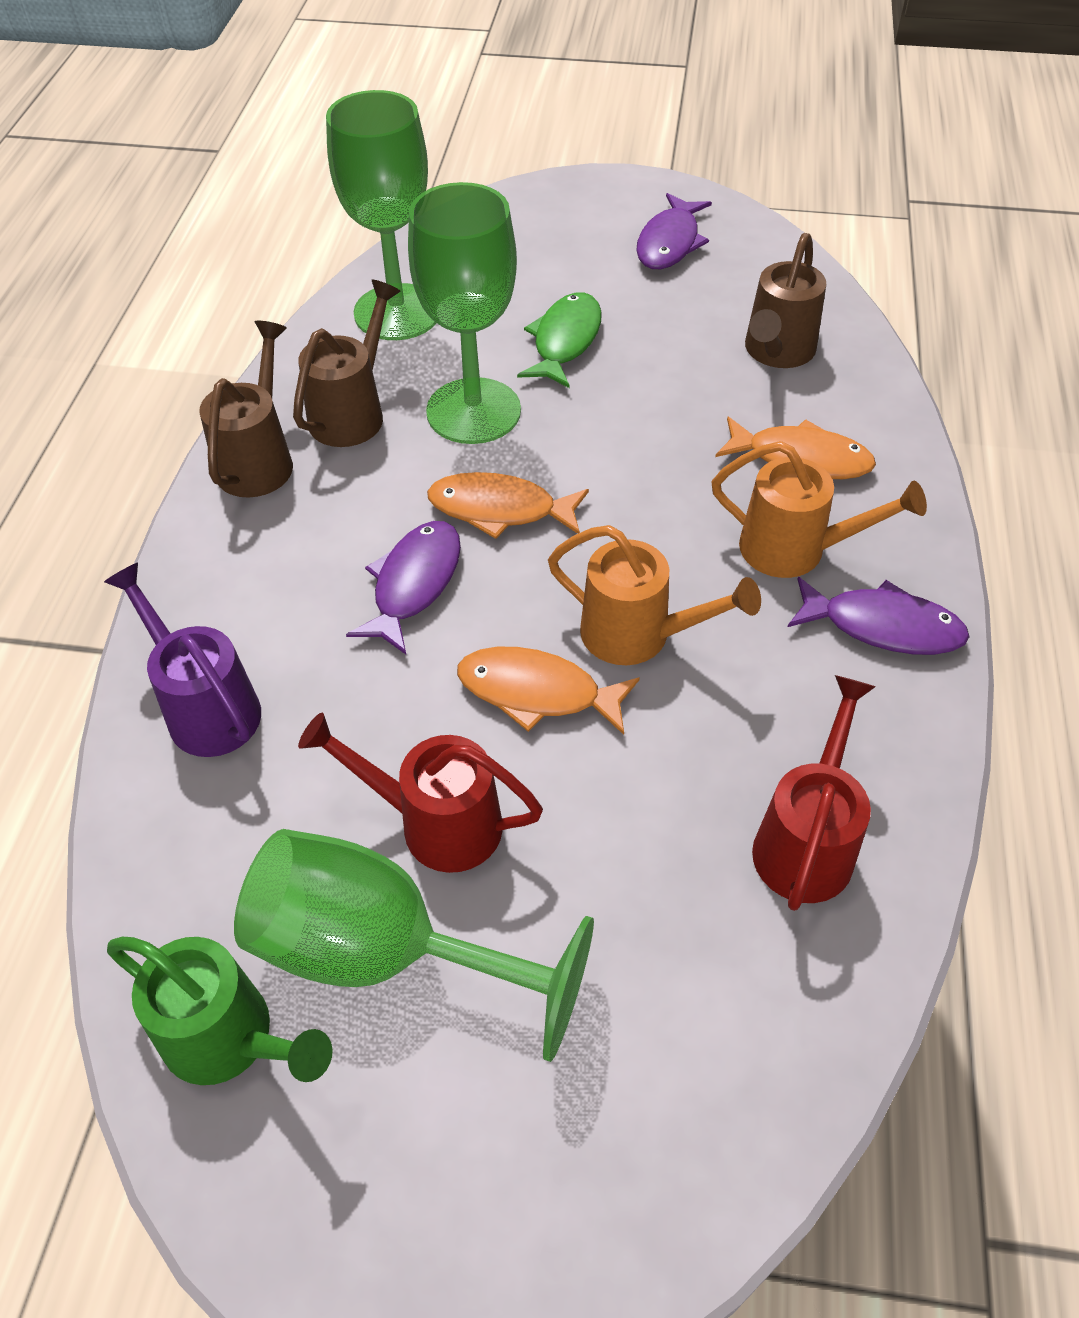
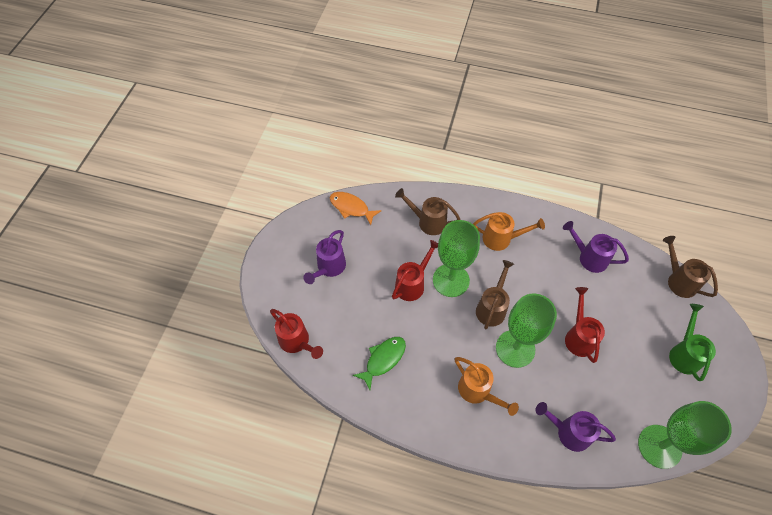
orange fish: 3 -> 1
purple fish: 3 -> 0
purple watering can: 1 -> 3
red watering can: 2 -> 3

